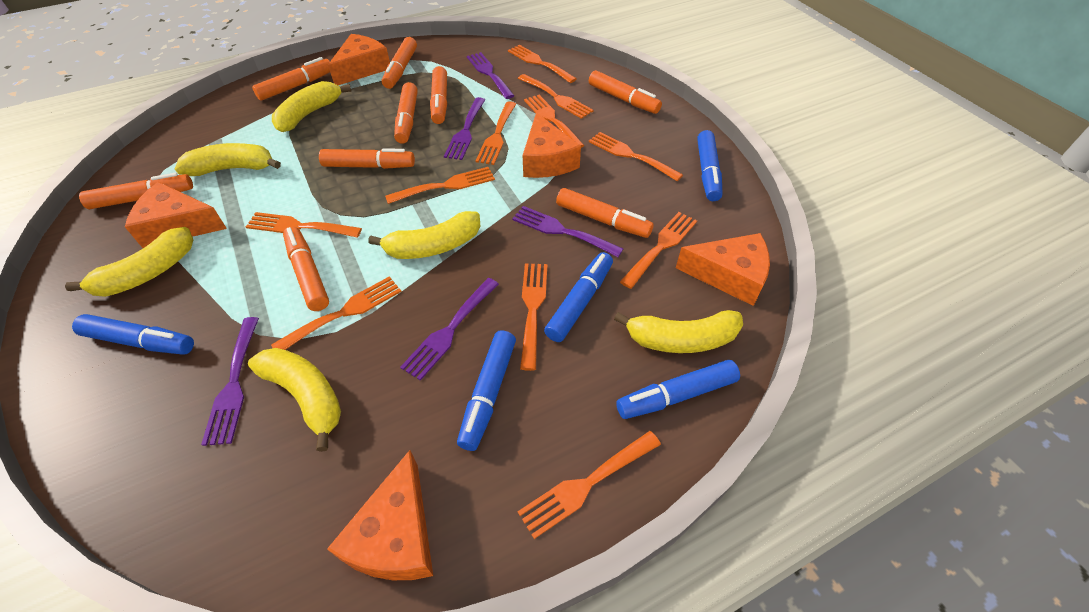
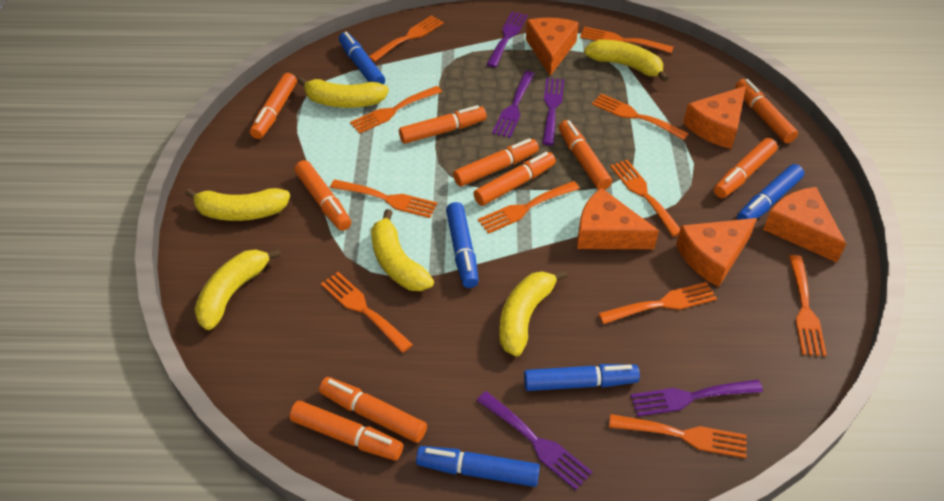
orange marker: 9 -> 10

